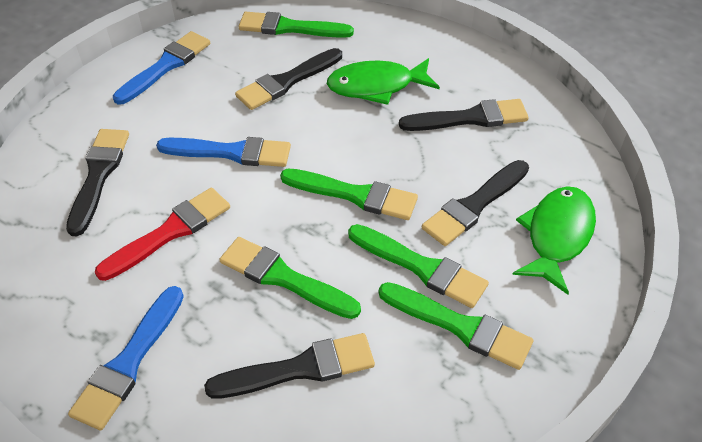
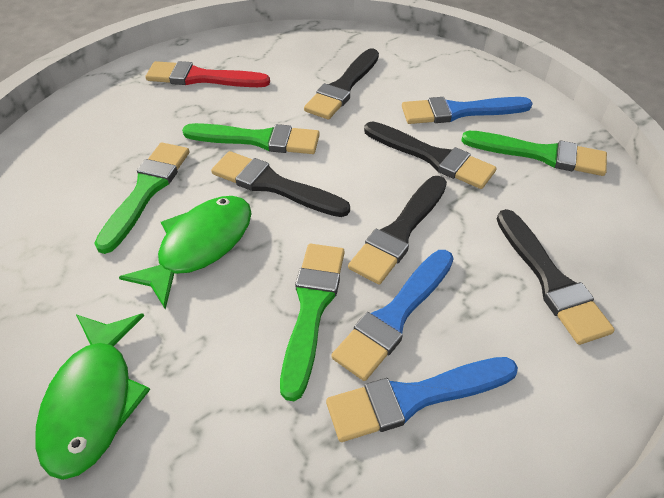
green brush: 5 -> 4

